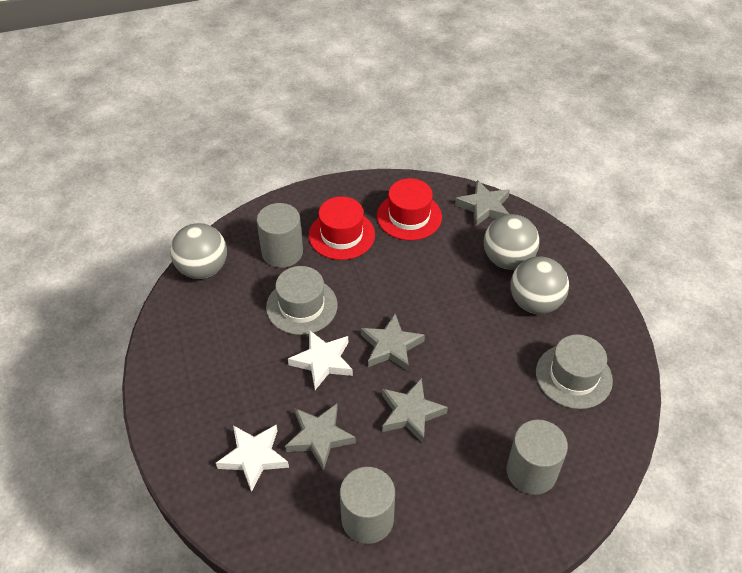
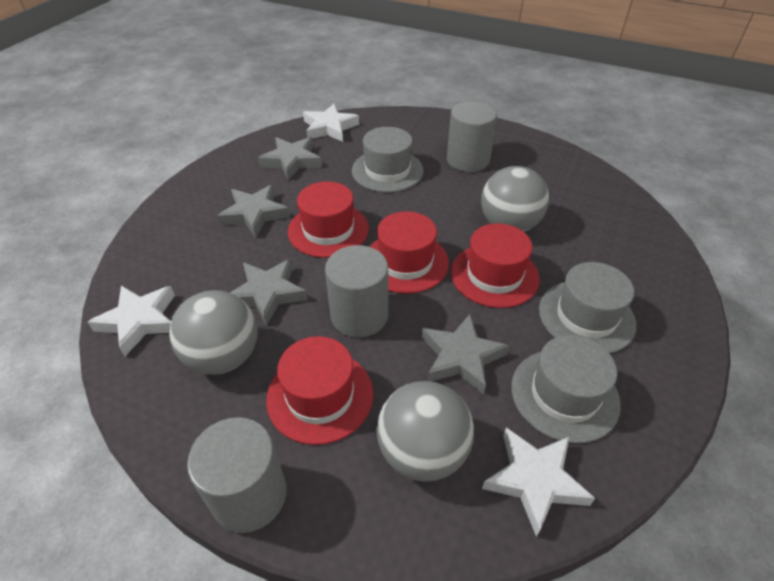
grey hat: 2 -> 3
red hat: 2 -> 4
white star: 2 -> 3

